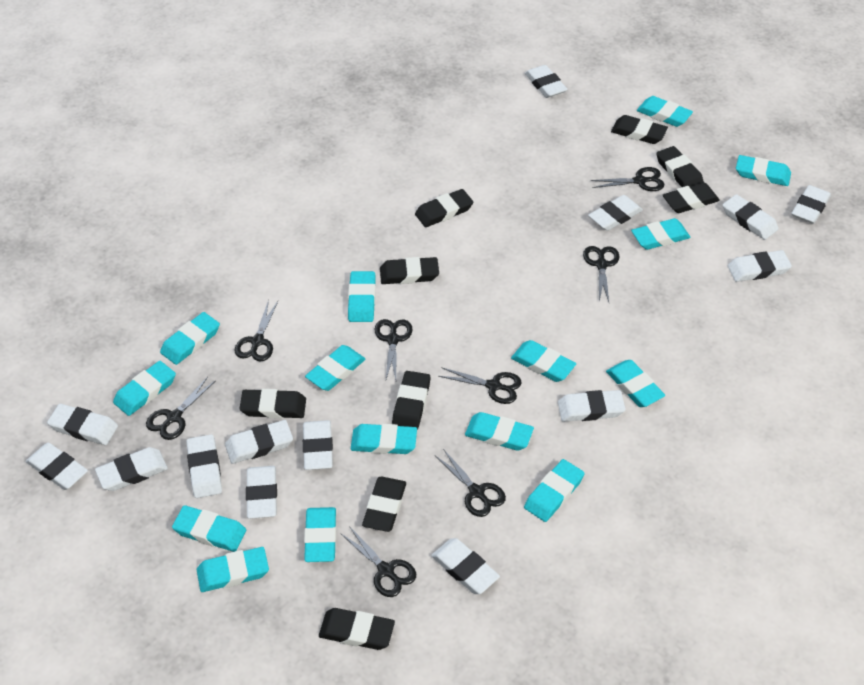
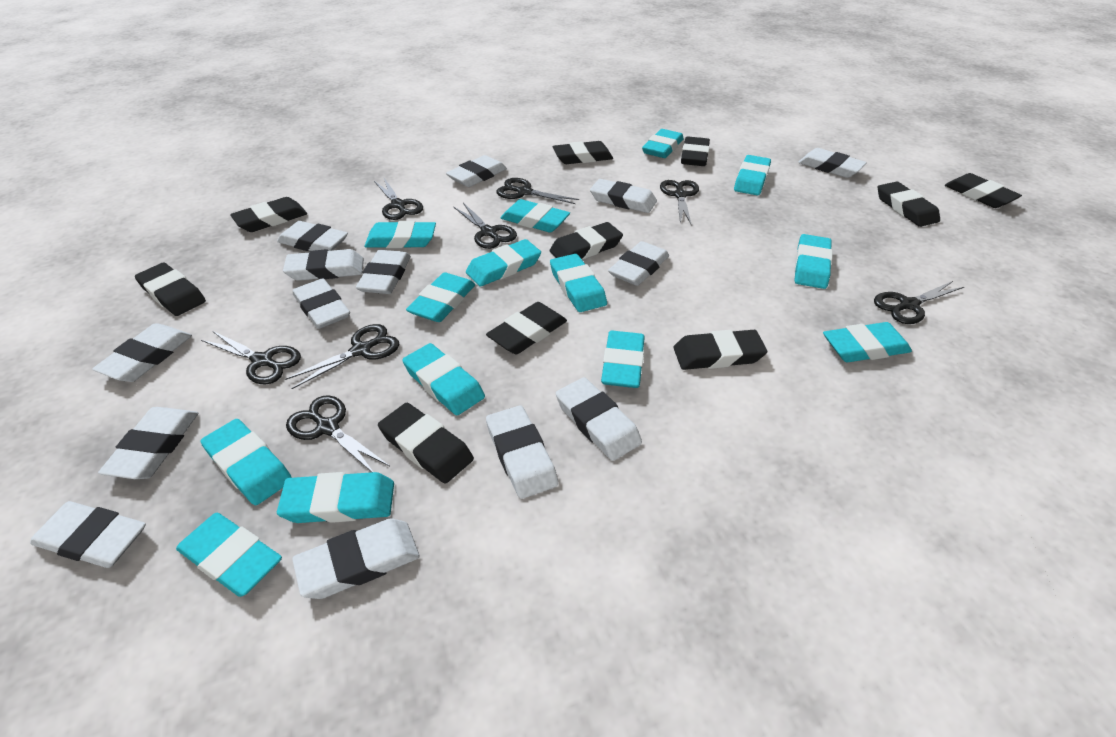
black eraser: 9 -> 10
turquoise eraser: 15 -> 14

